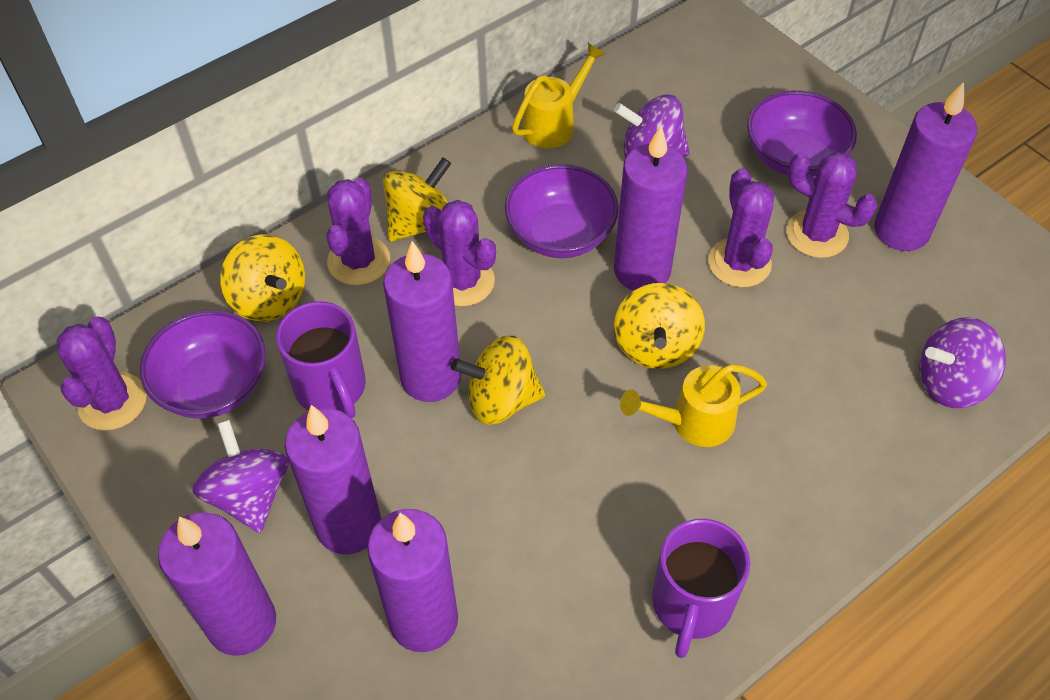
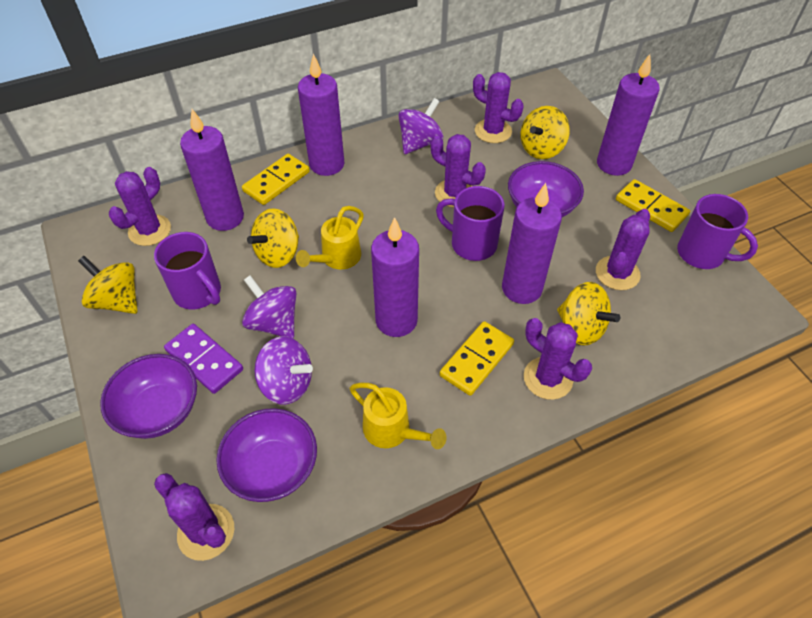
purple cactus: 5 -> 6
purple candle: 6 -> 5
purple domino: 0 -> 1
purple mug: 2 -> 3
yellow domino: 0 -> 3

